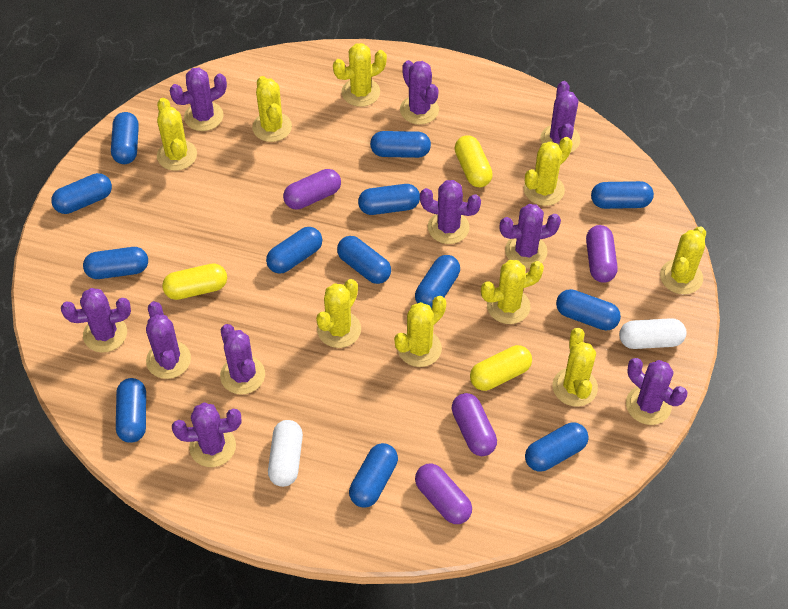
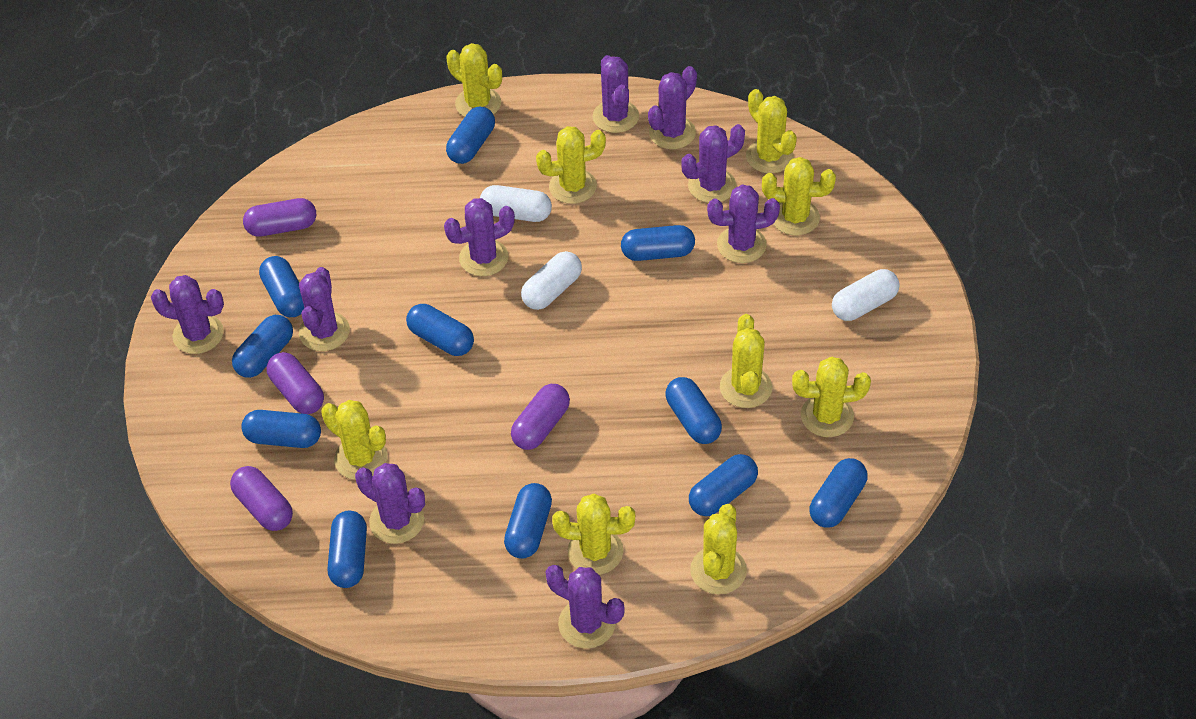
blue capsule: 13 -> 11
purple cactus: 10 -> 9
white capsule: 2 -> 3
yellow capsule: 3 -> 0

